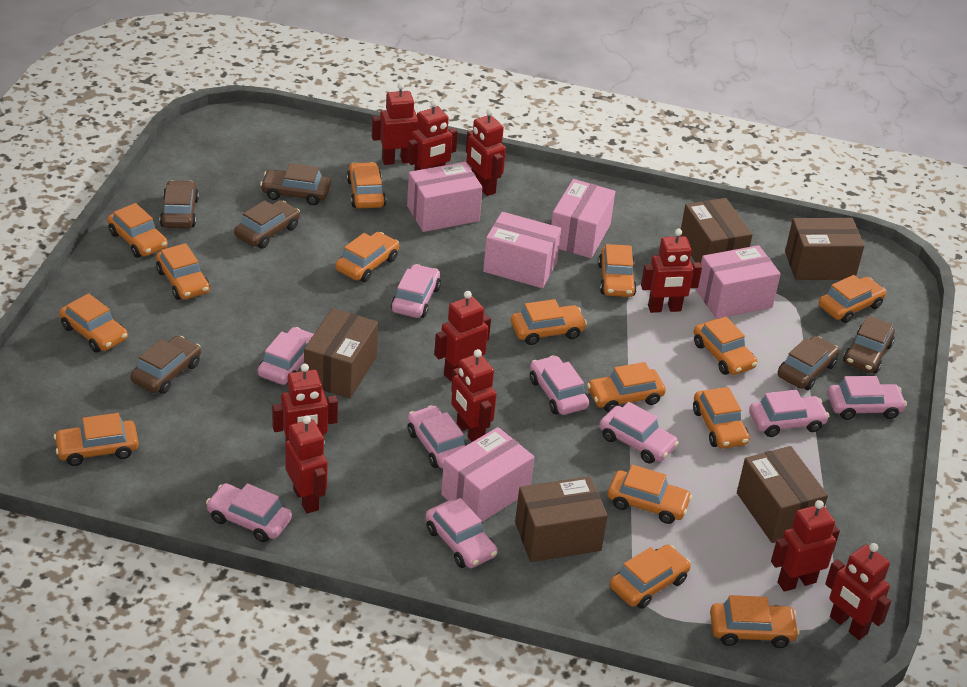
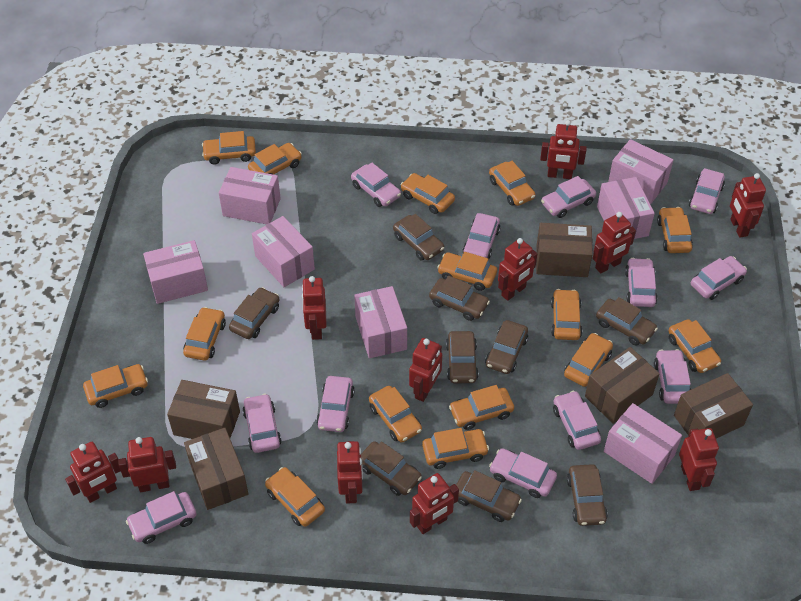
brown car: 6 -> 9
pink box: 5 -> 7
pink car: 9 -> 12
red robot: 10 -> 11

